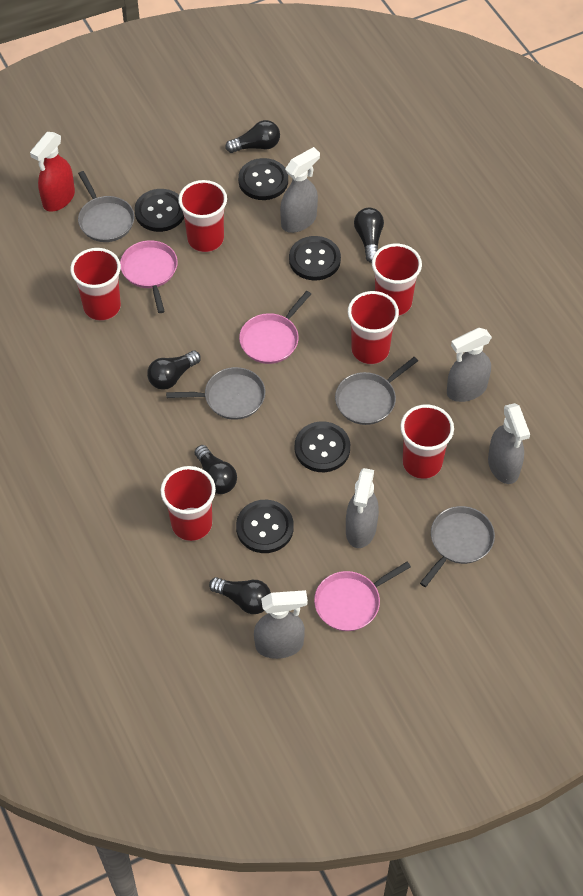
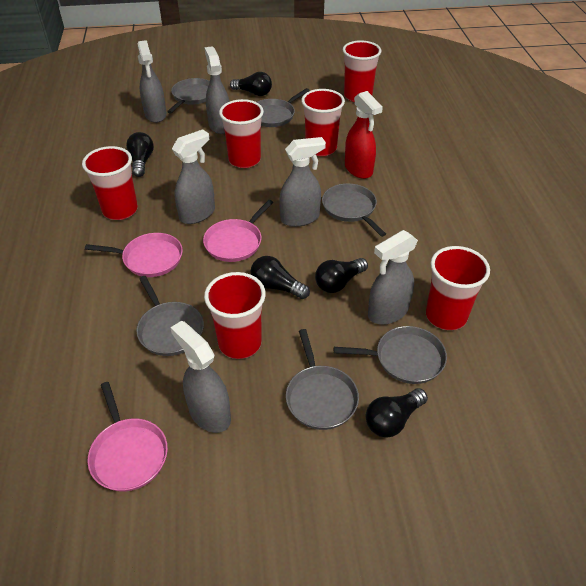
black button: 5 -> 0
grey pan: 4 -> 6
grey spray bottle: 5 -> 6

